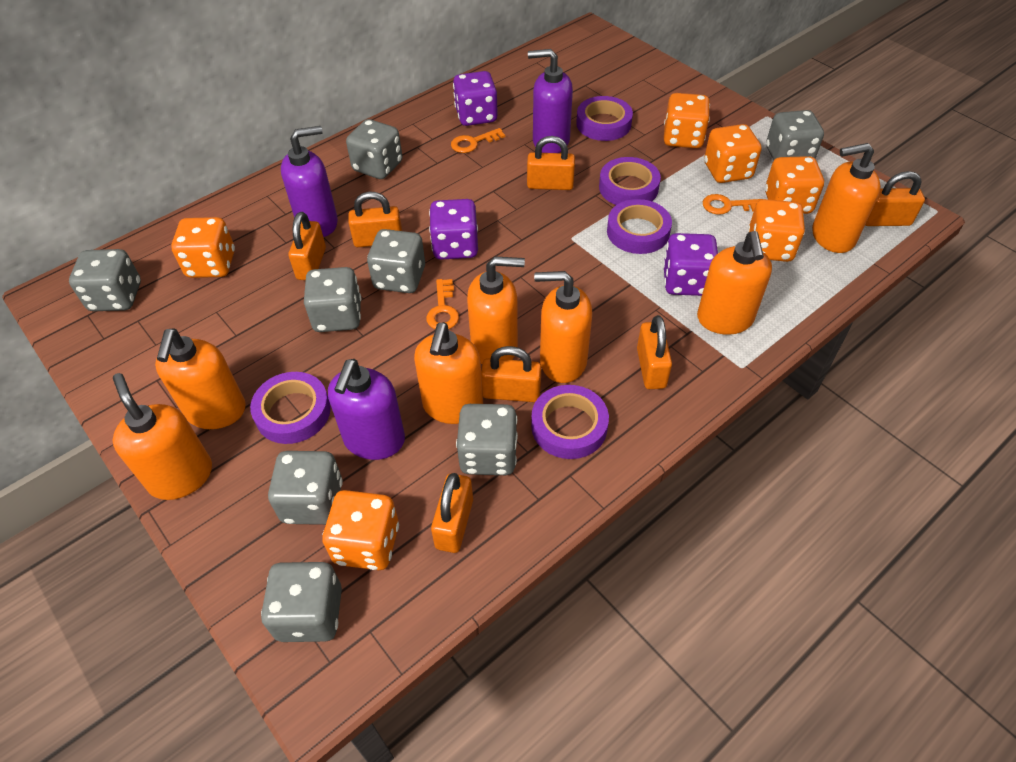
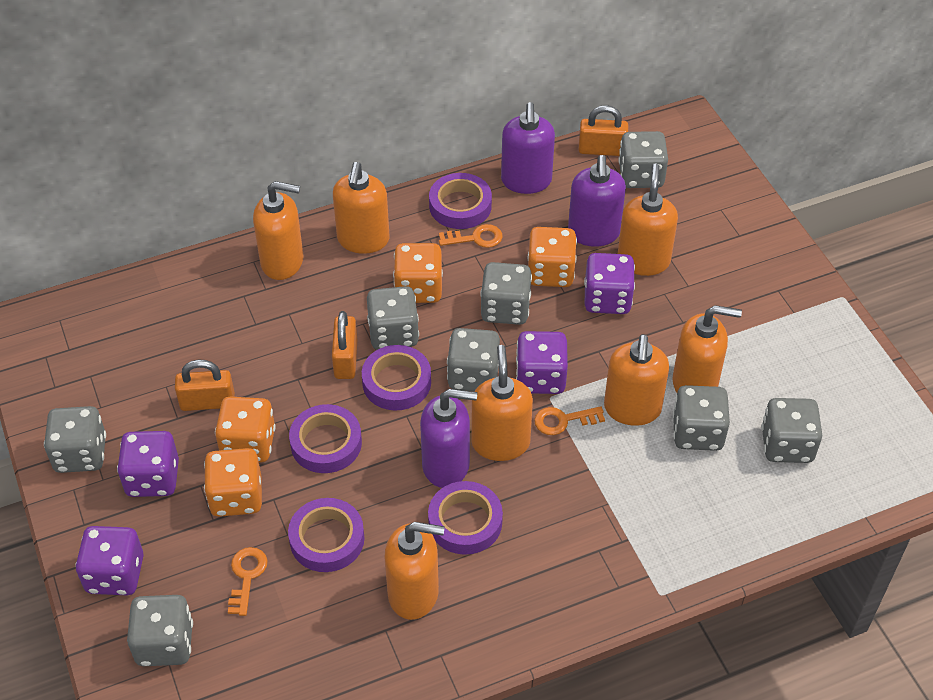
orange dice: 6 -> 4
orange padlock: 7 -> 3
purple dice: 3 -> 4

